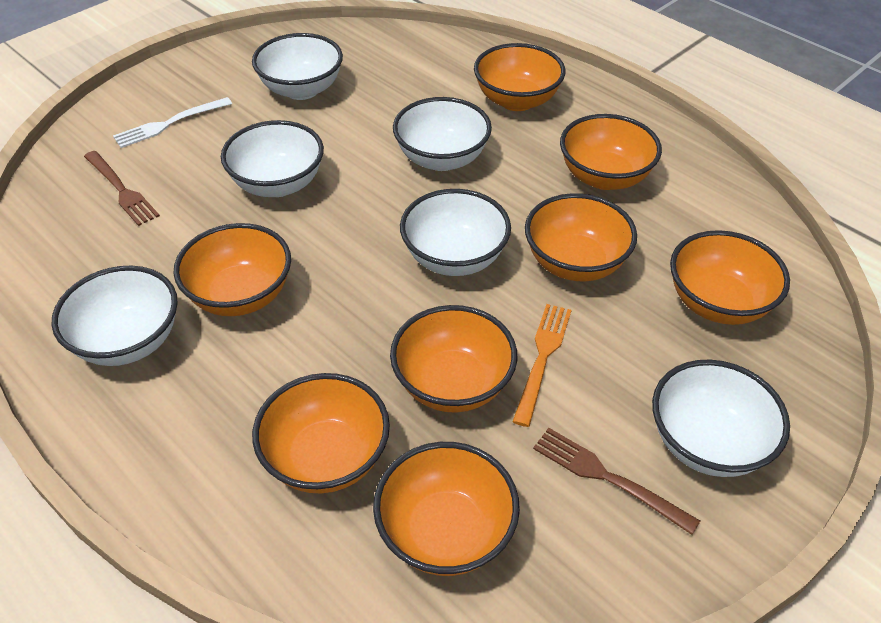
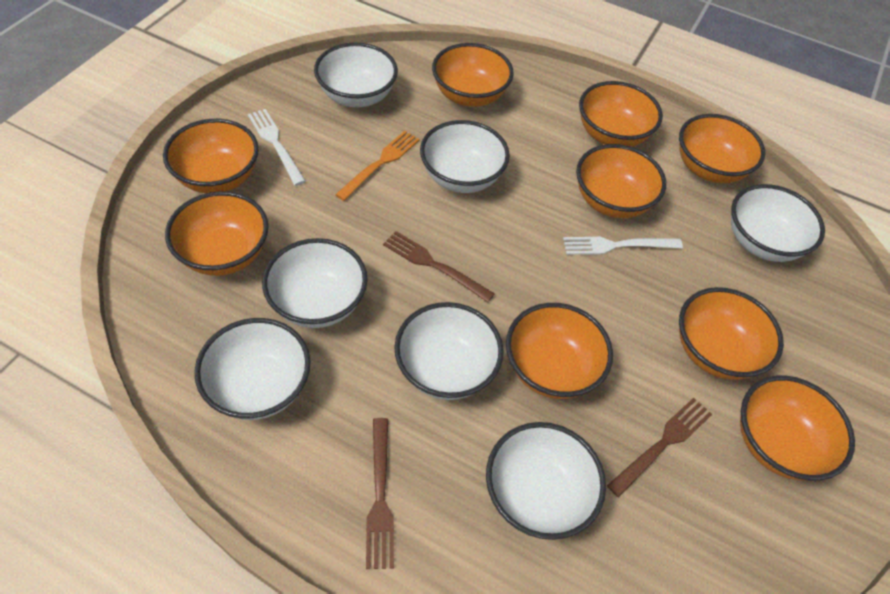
brown fork: 2 -> 3
orange bowl: 8 -> 9
white bowl: 6 -> 7
white fork: 1 -> 2

